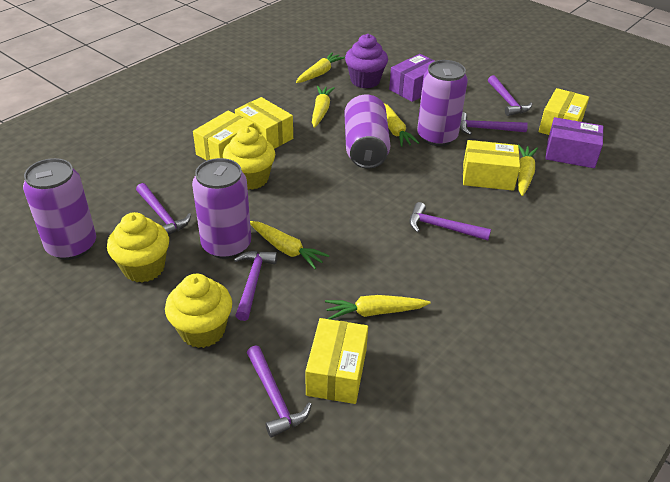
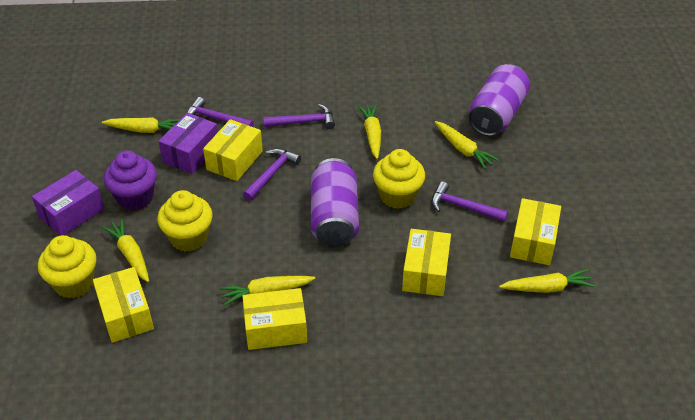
purple can: 4 -> 2
purple hammer: 6 -> 4

